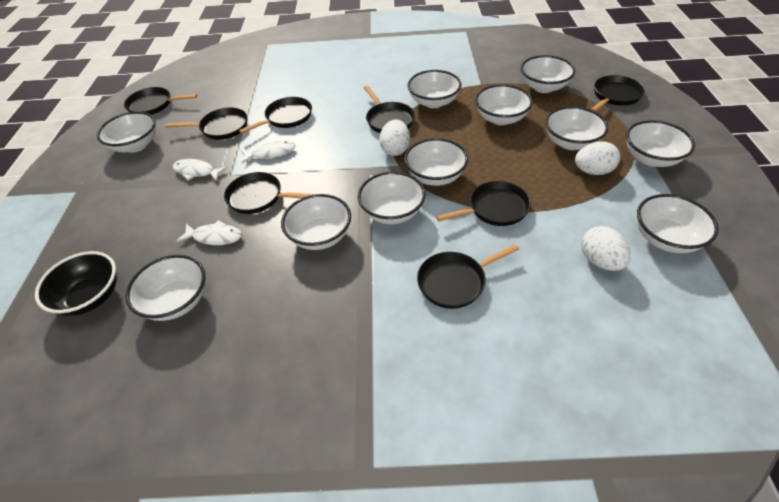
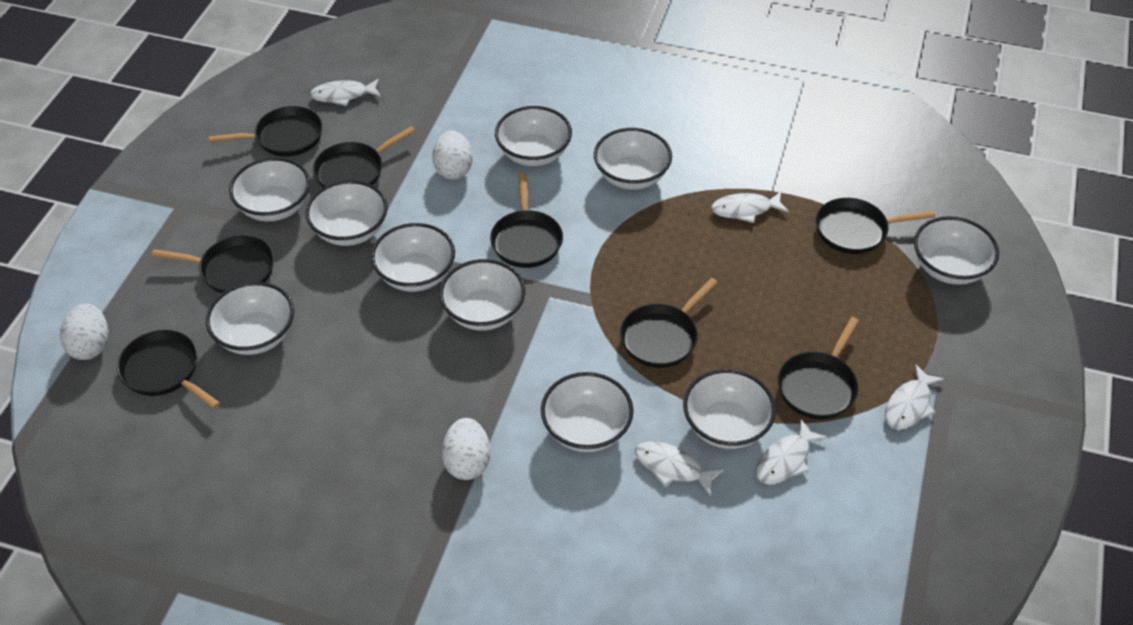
black bowl: 1 -> 0
white bowl: 11 -> 10
white fish: 3 -> 5

